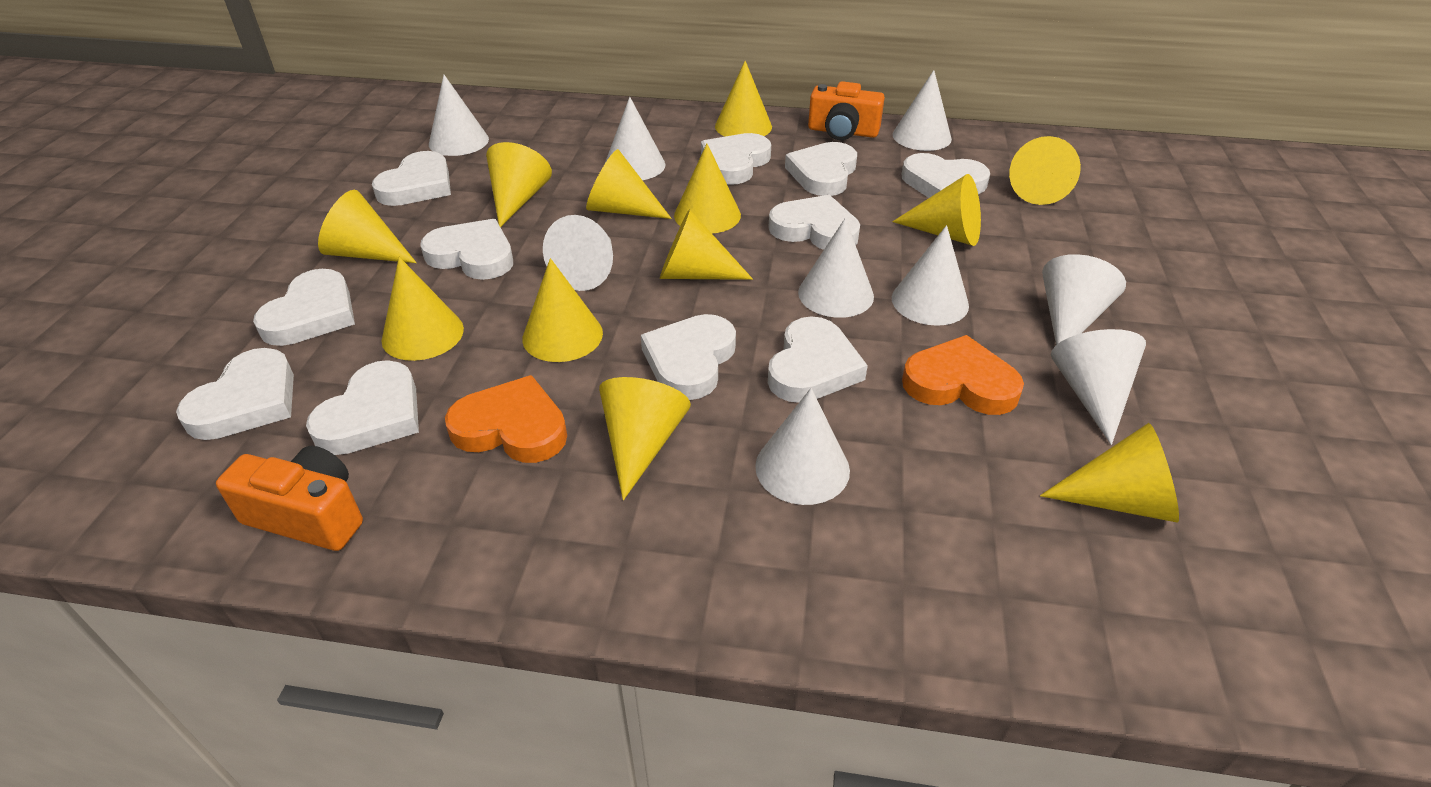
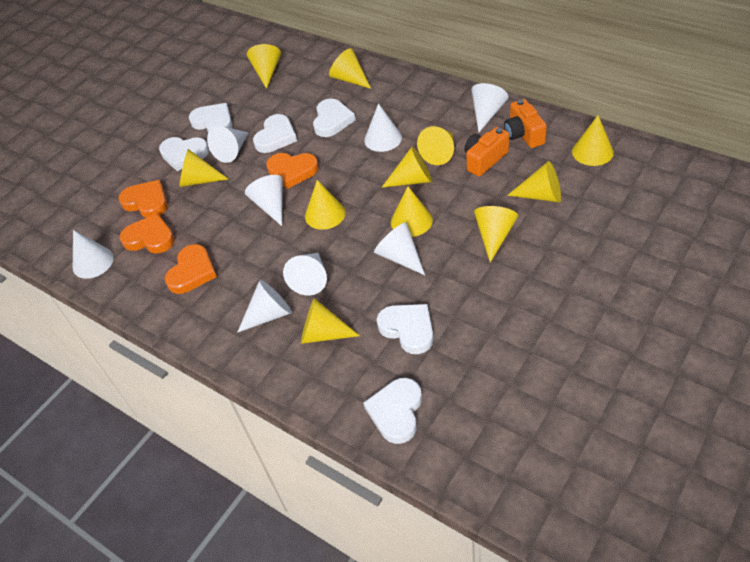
orange heart: 2 -> 4
white cone: 9 -> 8
white heart: 11 -> 6
yellow cone: 12 -> 11

